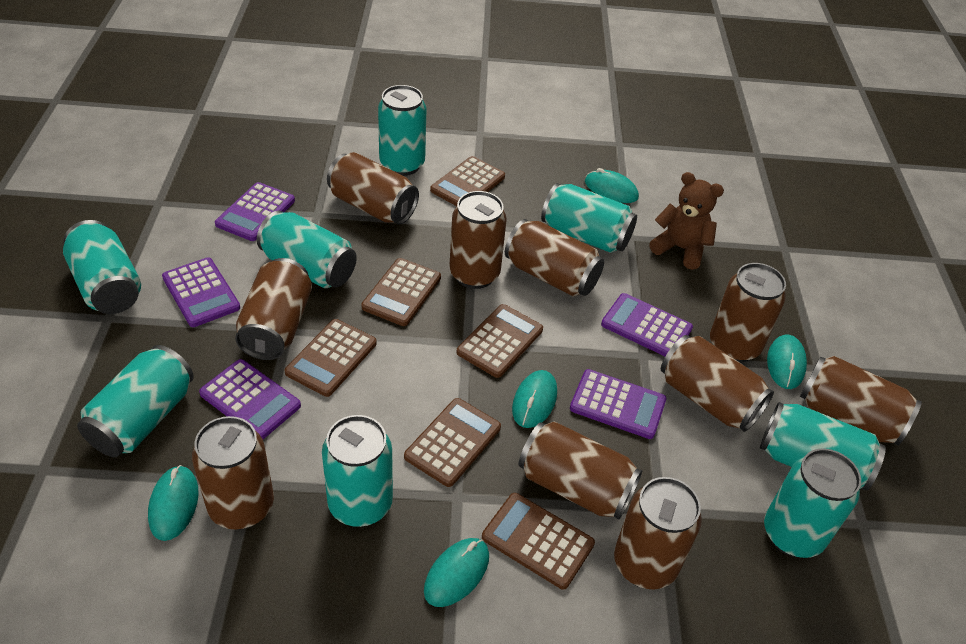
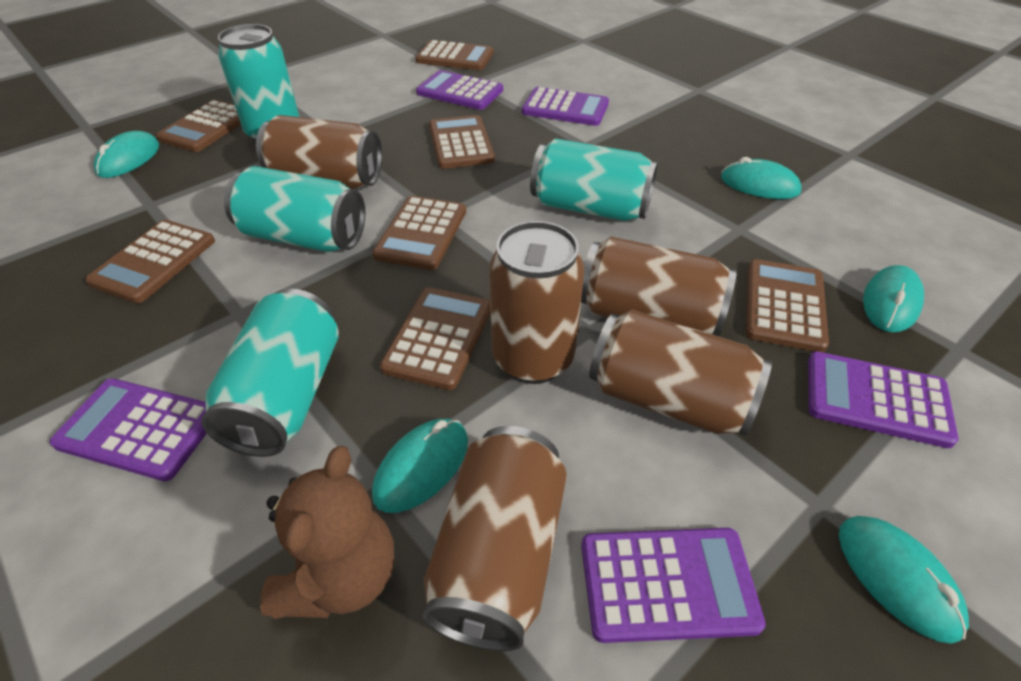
brown calculator: 6 -> 7
brown can: 10 -> 5
turquoise can: 8 -> 4

